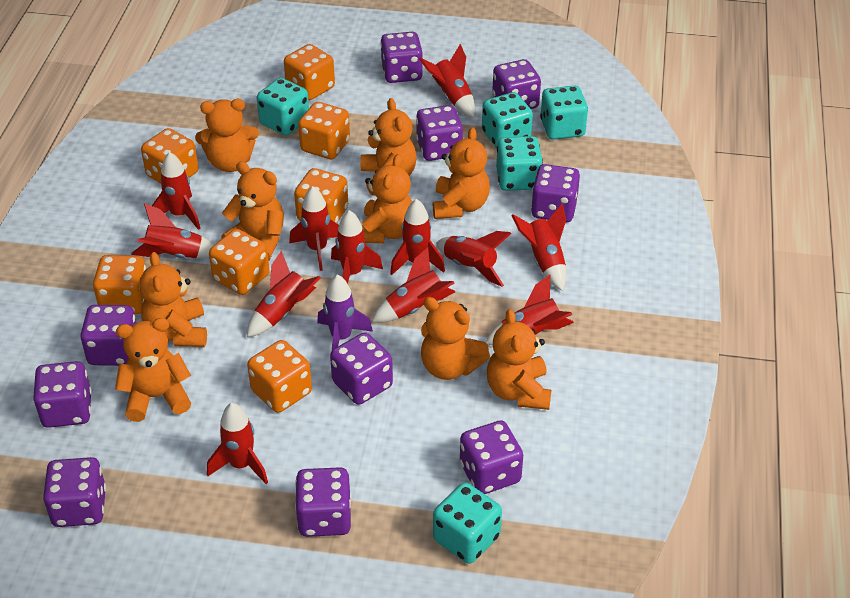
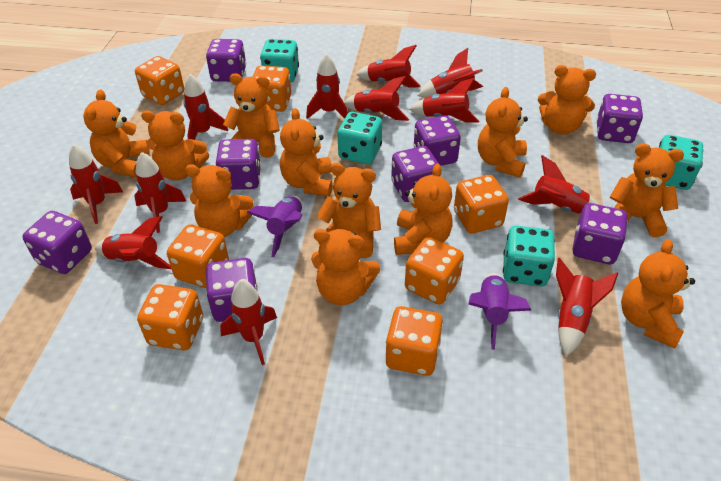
orange teddy bear: 9 -> 12
purple dice: 10 -> 8
purple rocket: 1 -> 2
turquoise dice: 5 -> 4

